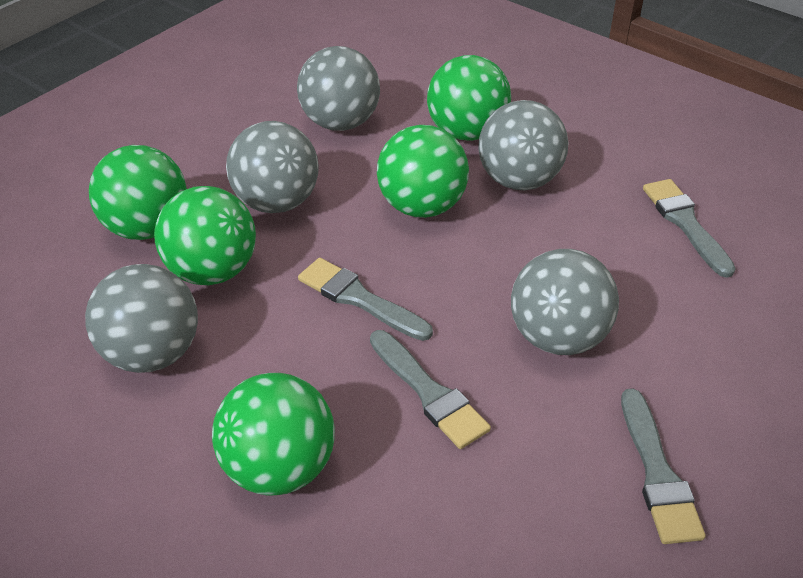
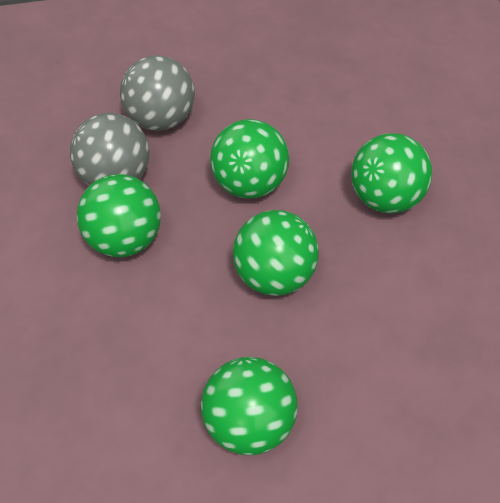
grey ball: 5 -> 2
grey brush: 4 -> 0

